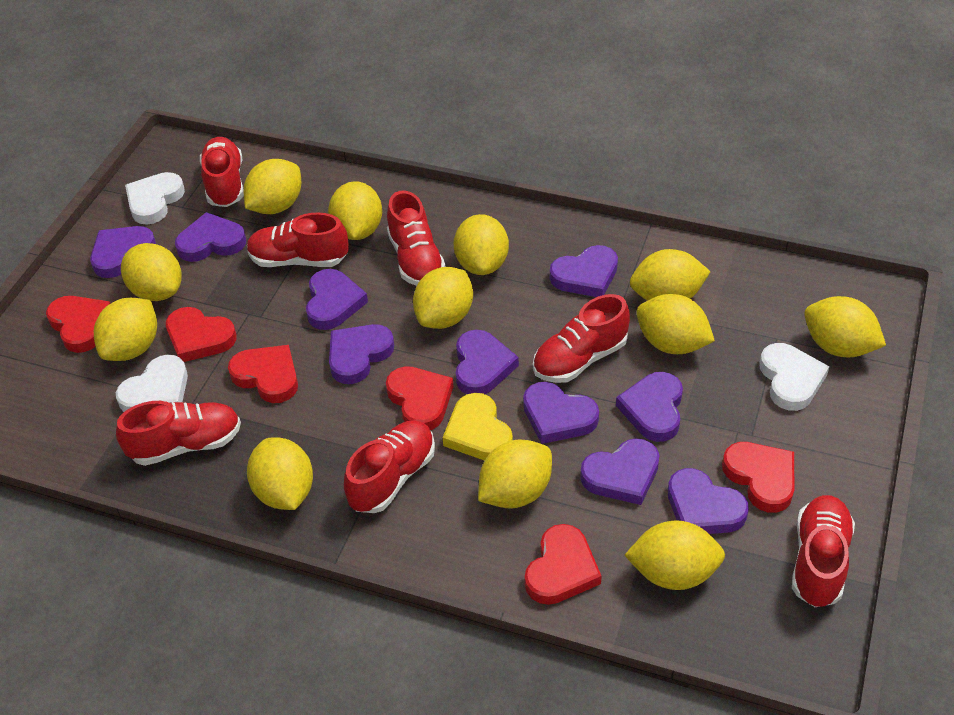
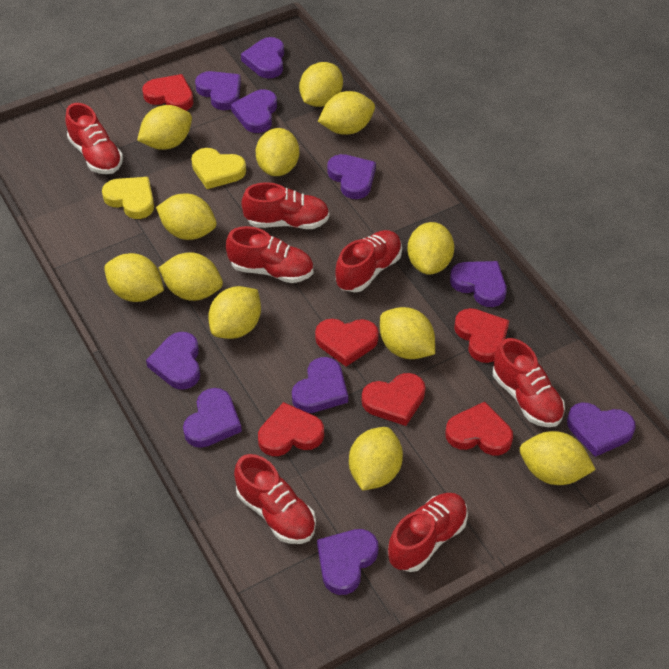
white heart: 3 -> 0
yellow heart: 1 -> 2

